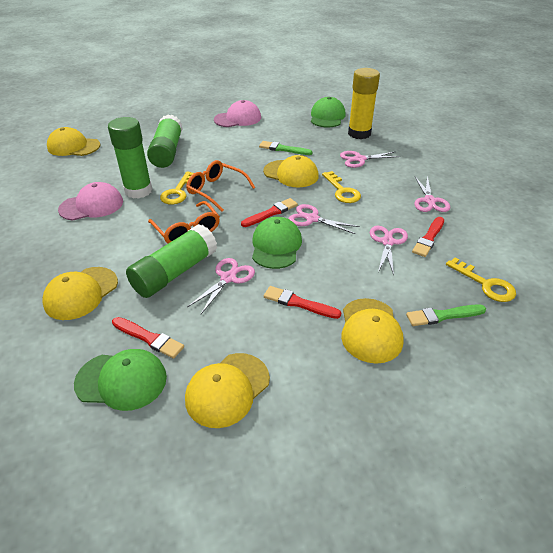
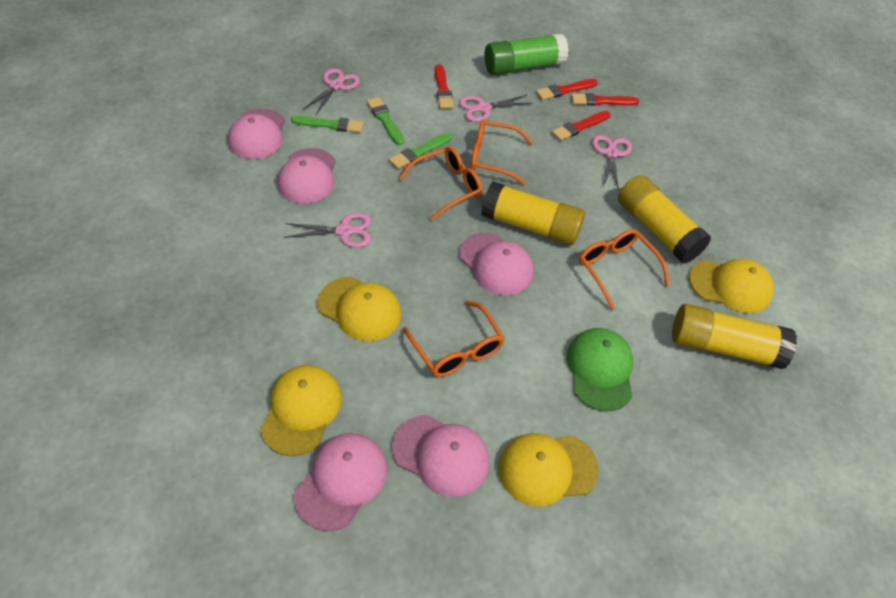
green brush: 2 -> 3
green cap: 3 -> 1
green glue stick: 3 -> 1
orange glasses: 2 -> 4
pink cap: 2 -> 5
pink scissors: 5 -> 4
yellow cap: 5 -> 4
yellow glue stick: 1 -> 3
yellow key: 3 -> 0

